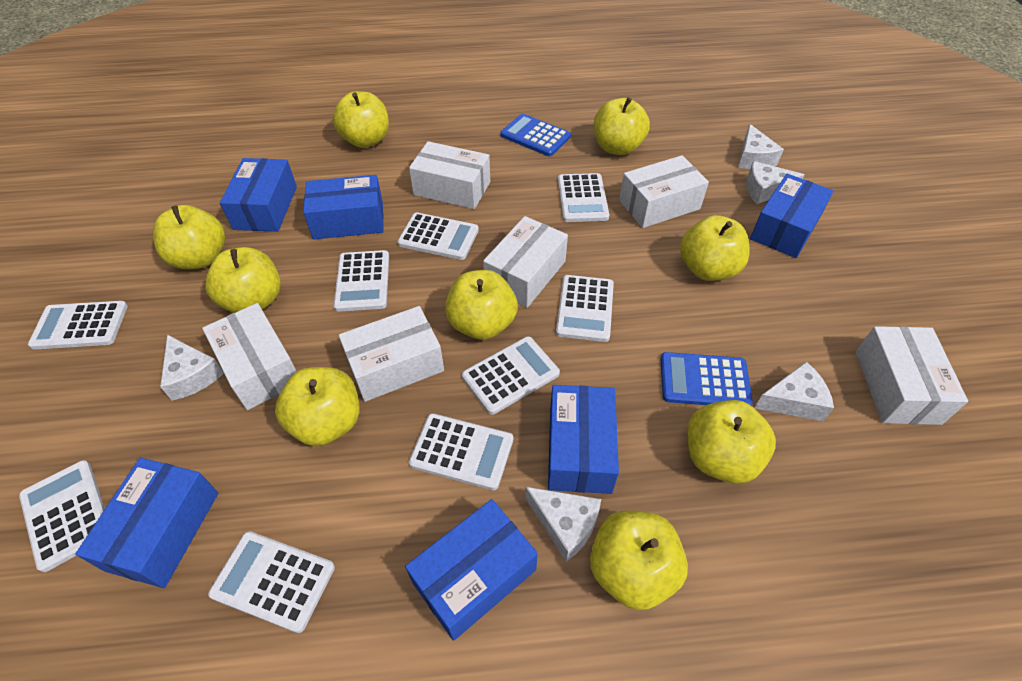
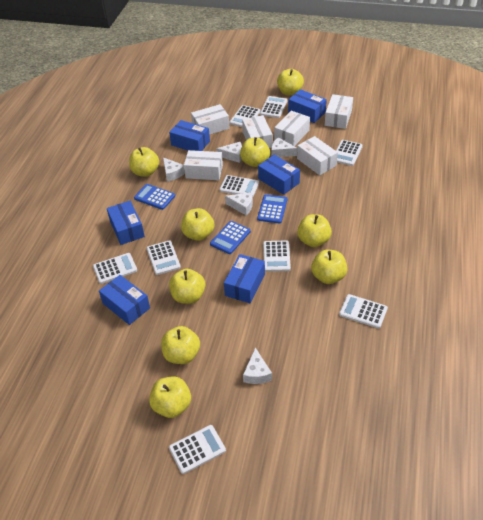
blue calculator: 2 -> 3

